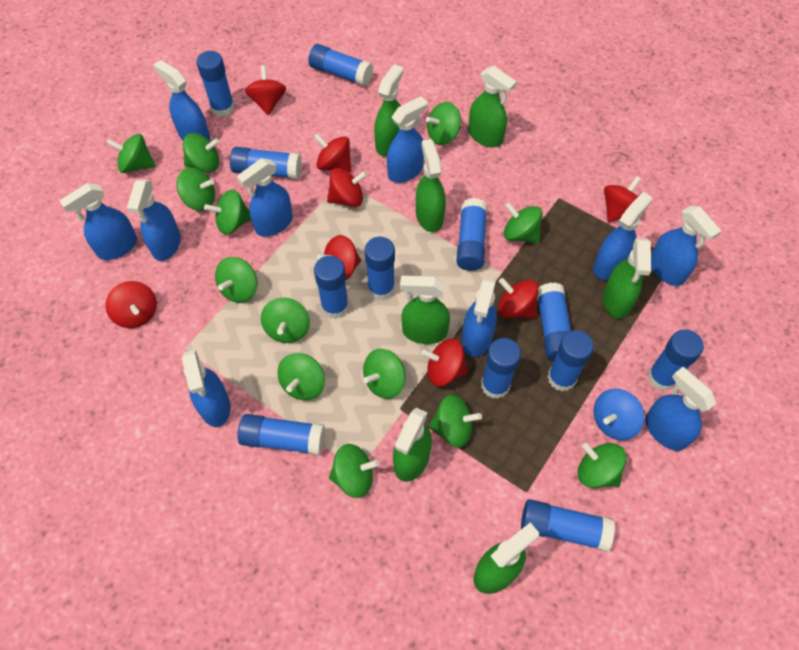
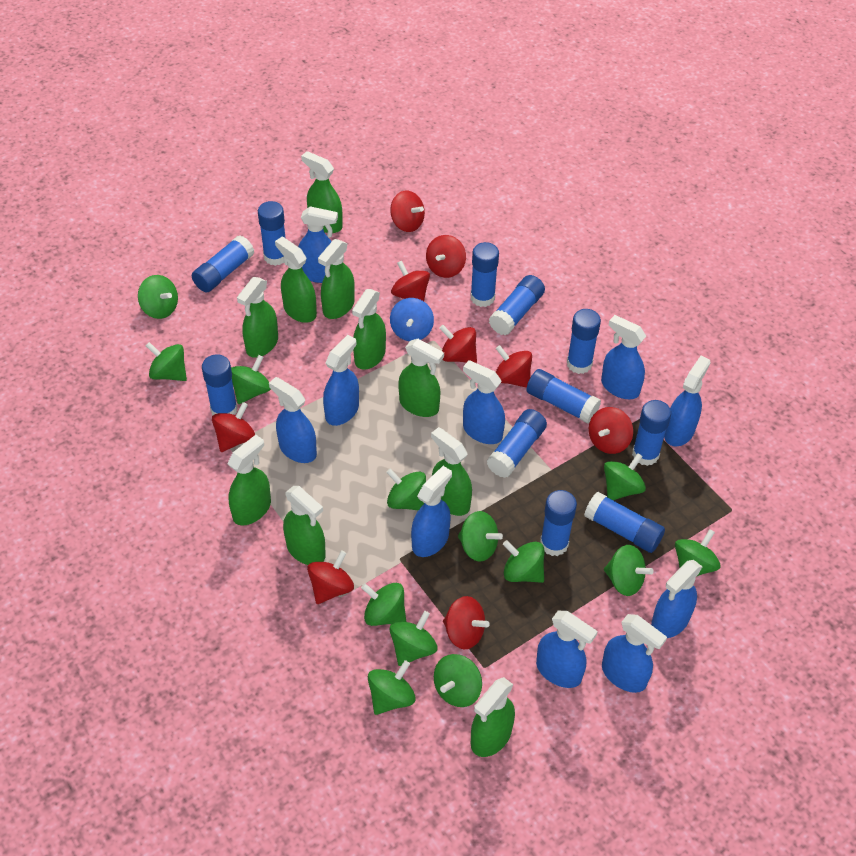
blue glue stick: 12 -> 11
green spray bottle: 7 -> 10
red spinning top: 8 -> 9

